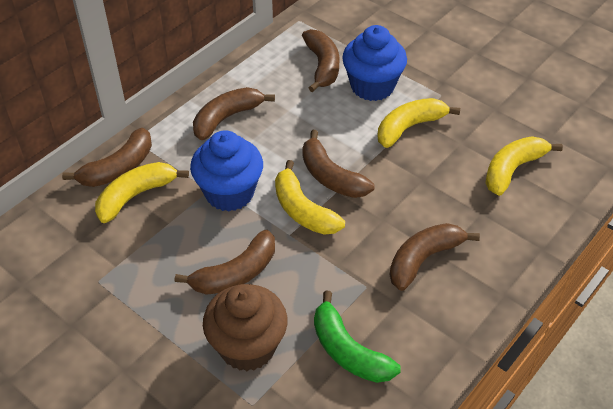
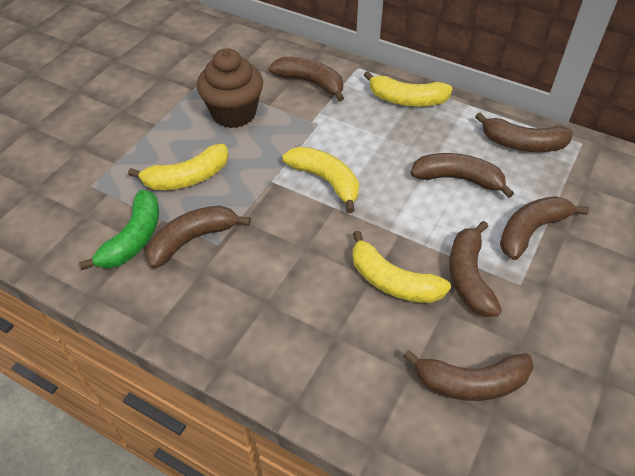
blue cupcake: 2 -> 0
brown banana: 6 -> 7

